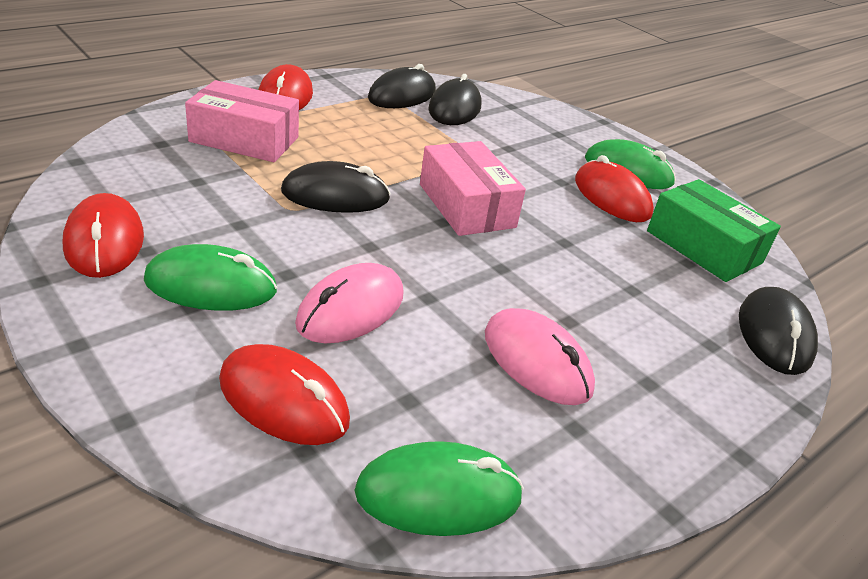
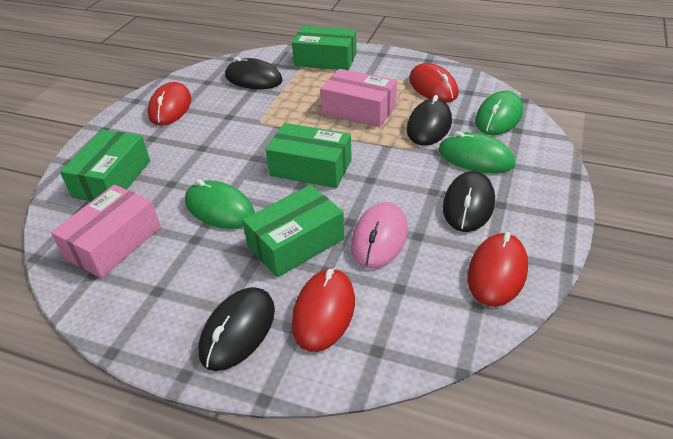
green box: 1 -> 4
pink mouse: 2 -> 1

